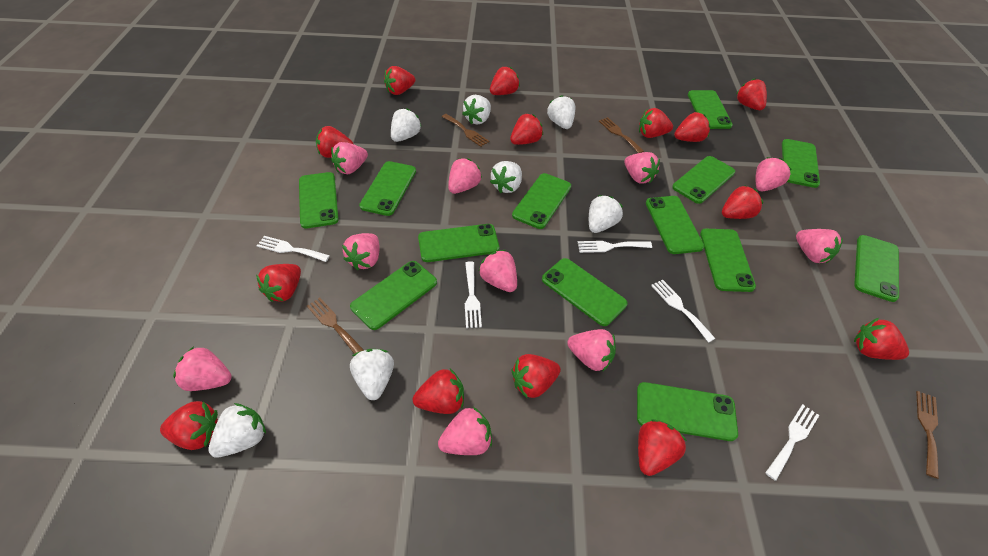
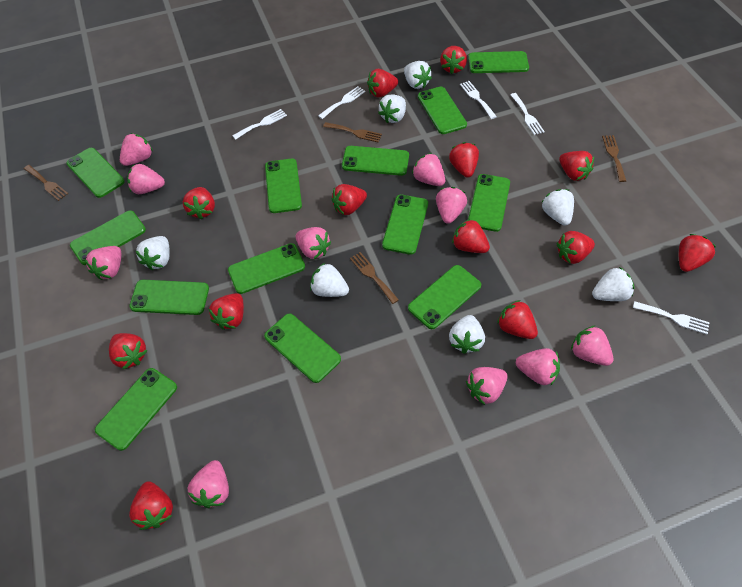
red strawberry: 14 -> 13

